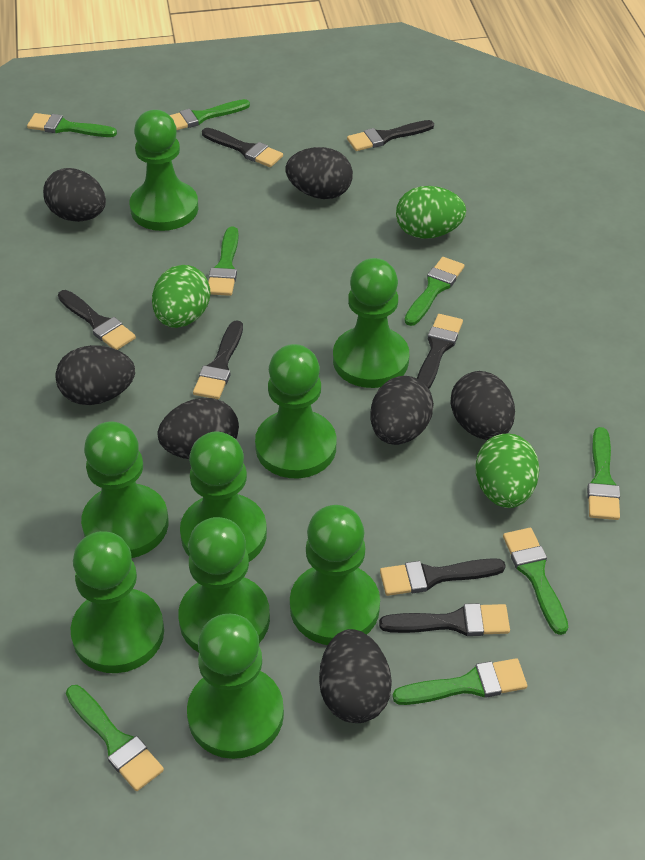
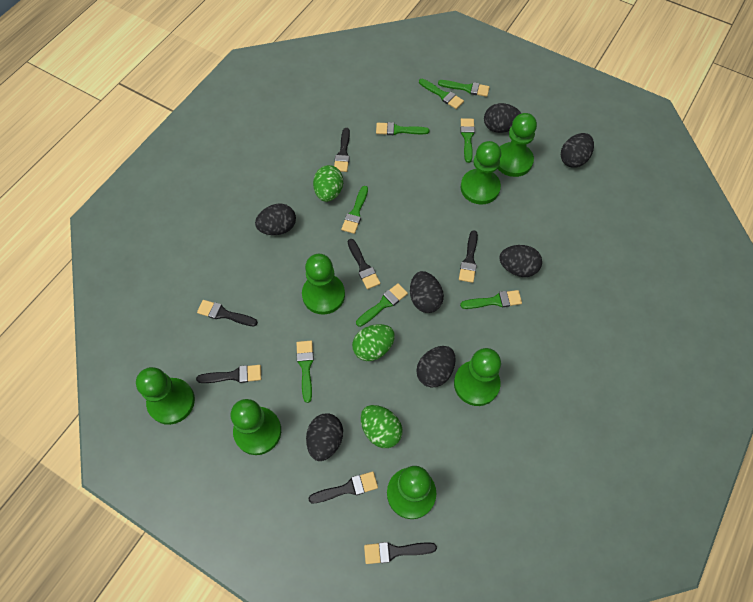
green pawn: 9 -> 7

